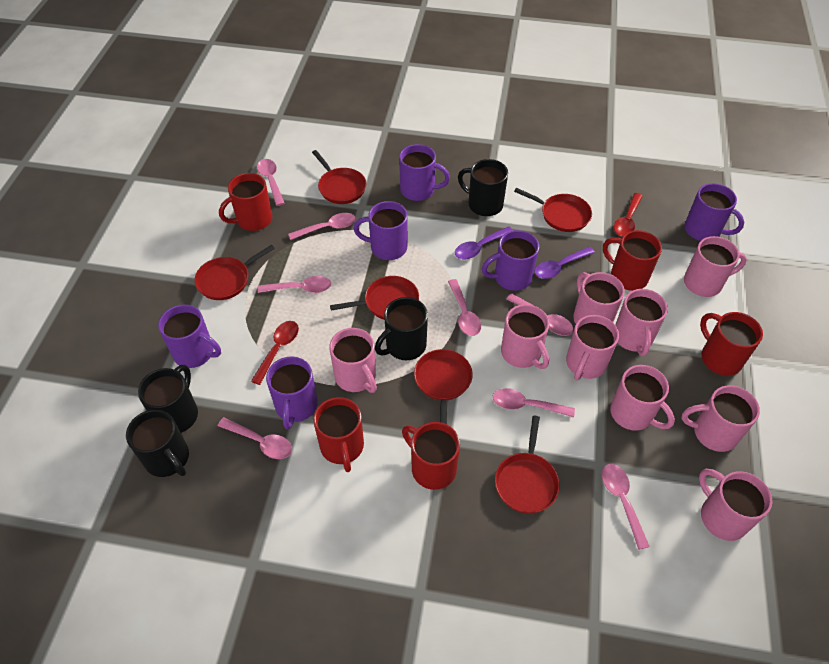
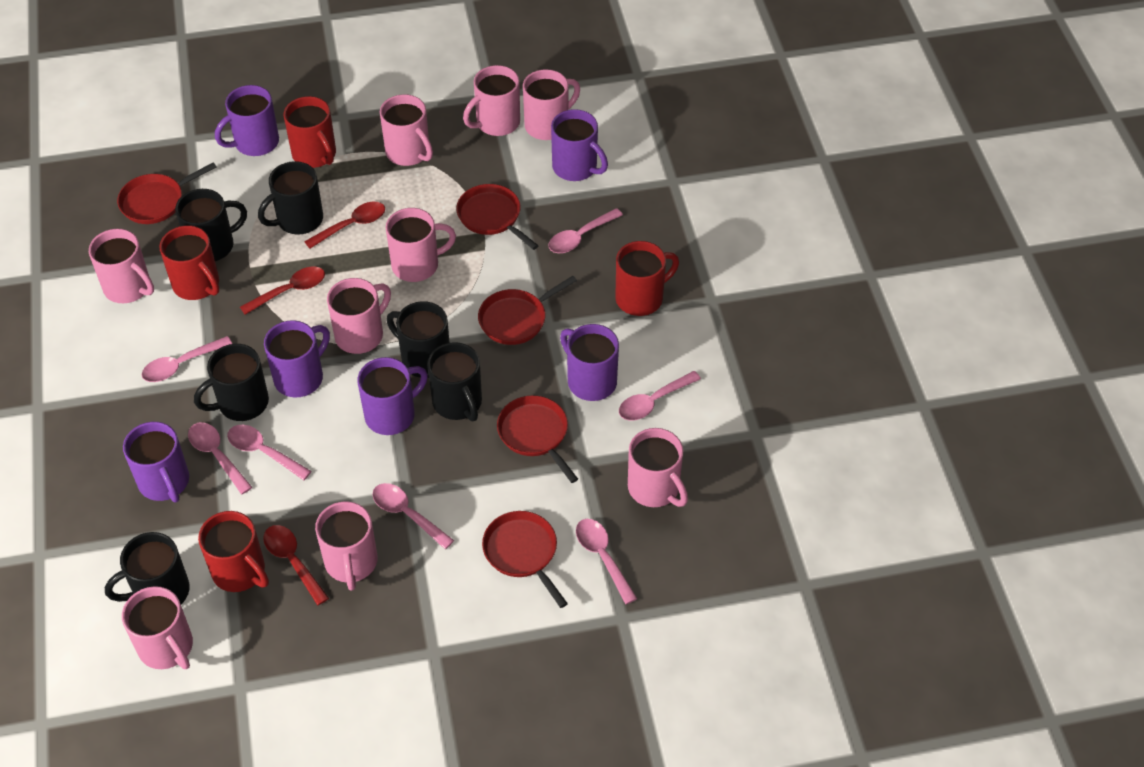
black mug: 4 -> 6
pink spoon: 8 -> 7
purple spoon: 2 -> 0
red mug: 5 -> 4
red pan: 6 -> 5
red spoon: 2 -> 3

